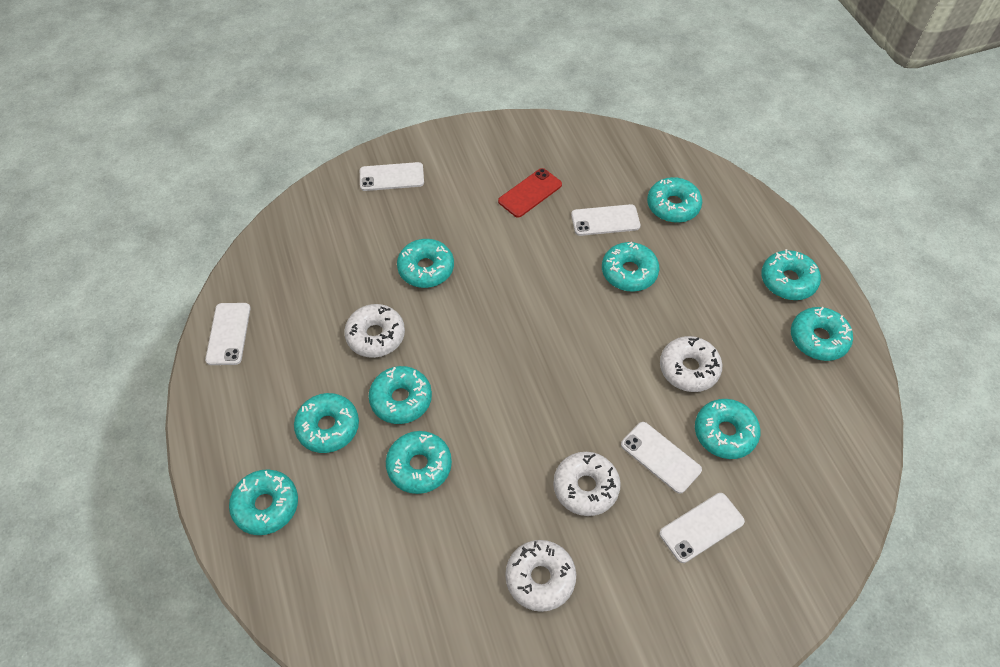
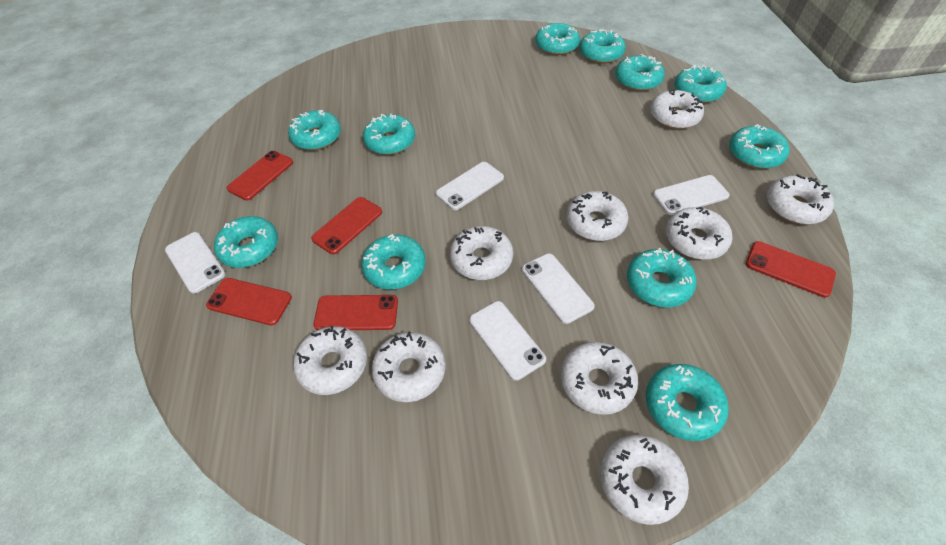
red phone: 1 -> 5
turquoise donut: 10 -> 11
white donut: 4 -> 9

